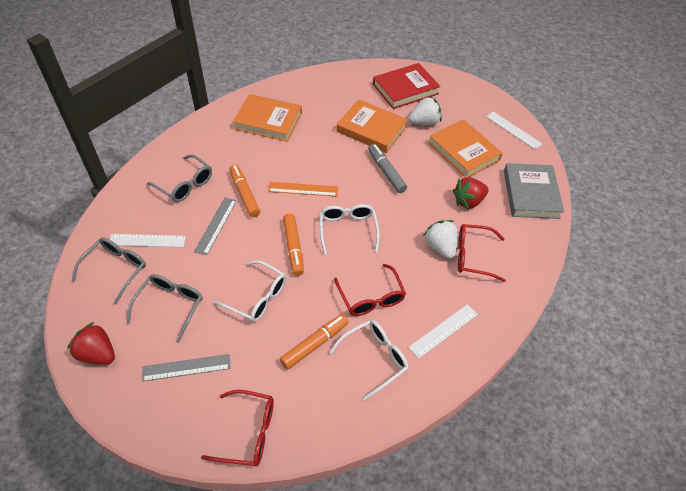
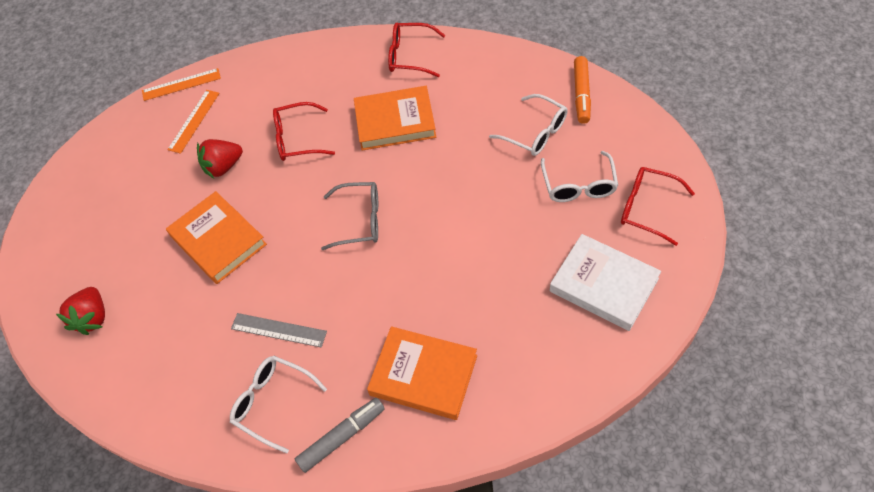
grey book: 1 -> 0
grey glasses: 3 -> 1
grey ruler: 2 -> 1
orange marker: 3 -> 1
orange ruler: 1 -> 2
red book: 1 -> 0
white book: 0 -> 1
white ruler: 3 -> 0
white strawberry: 2 -> 0

